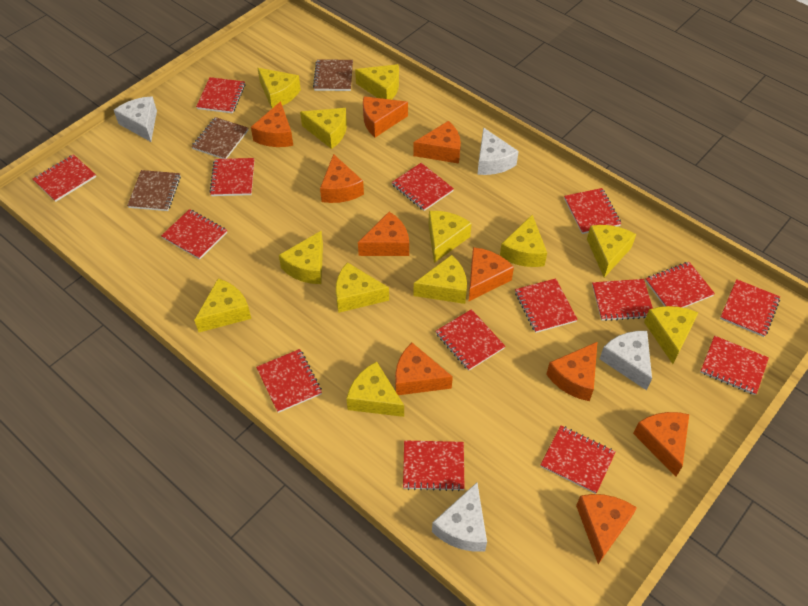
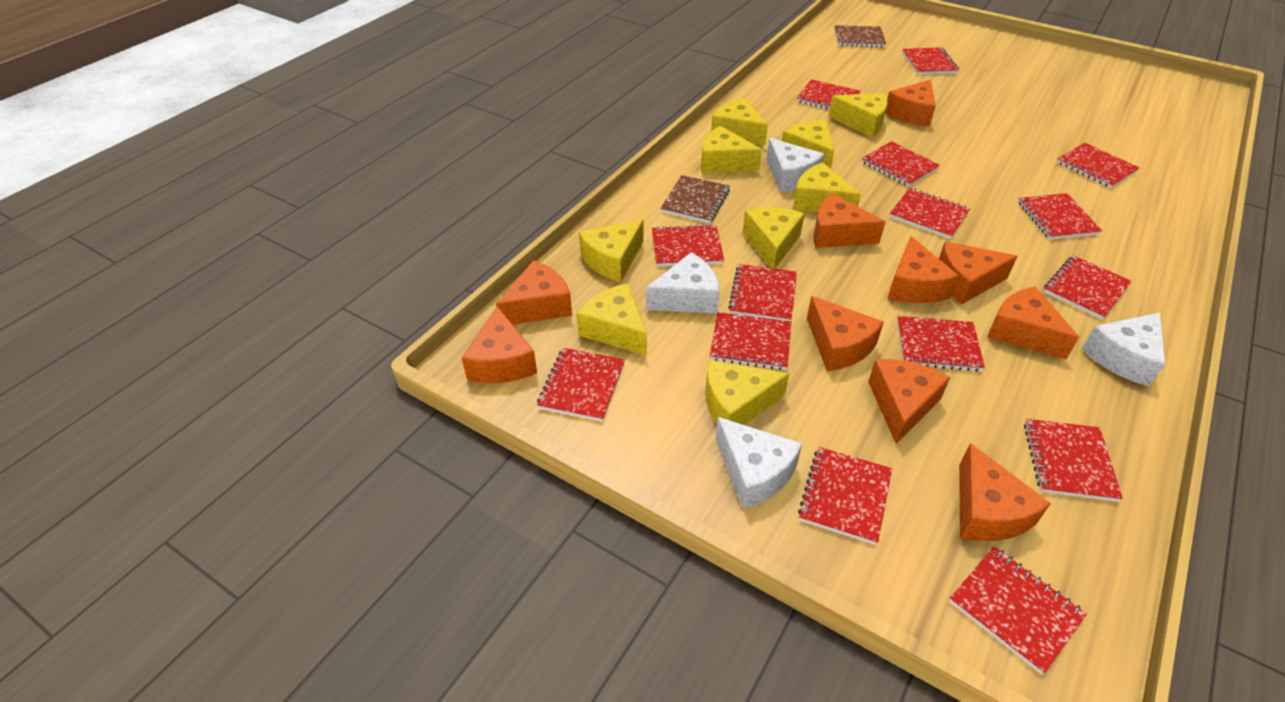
brown notebook: 3 -> 2
yellow cheese: 12 -> 9

